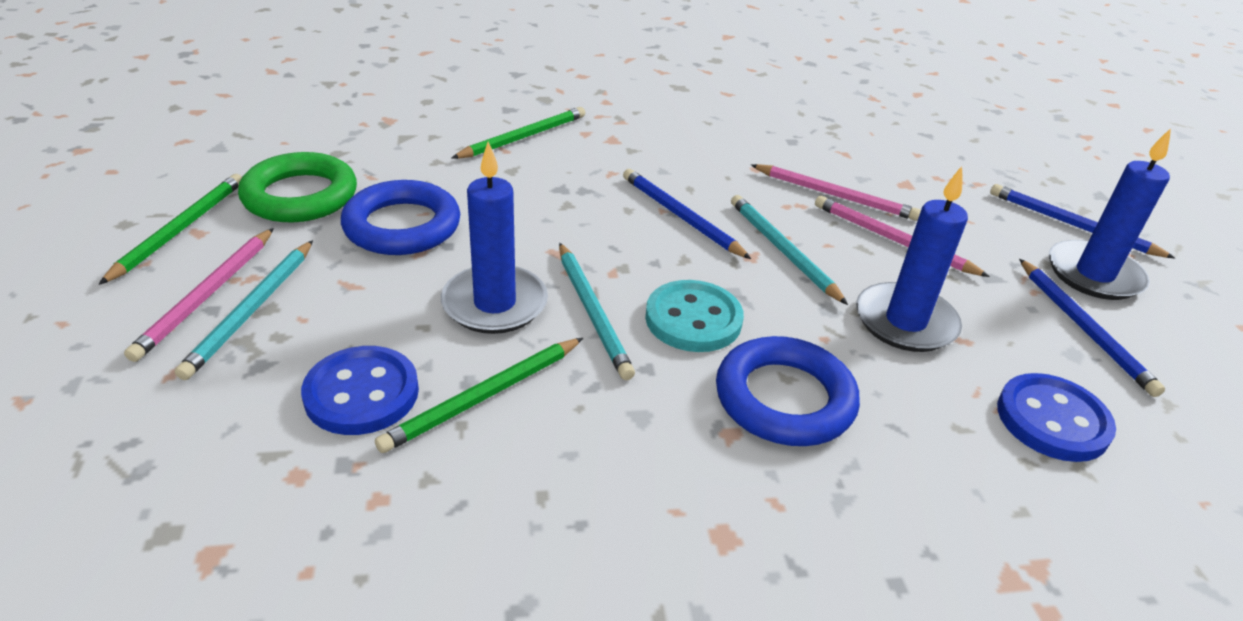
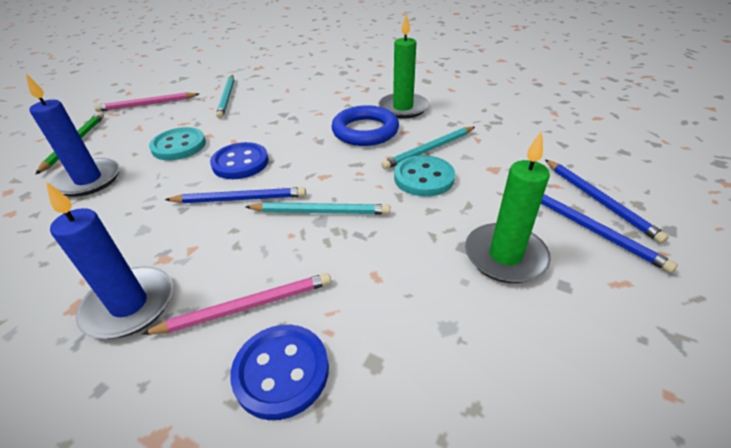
blue candle: 3 -> 2
blue ring: 2 -> 1
green candle: 0 -> 2
green pencil: 3 -> 1
green ring: 1 -> 0
pink pencil: 3 -> 2
turquoise button: 1 -> 2

